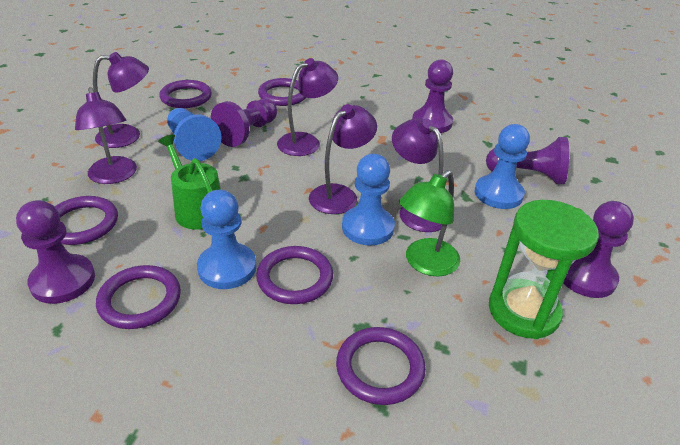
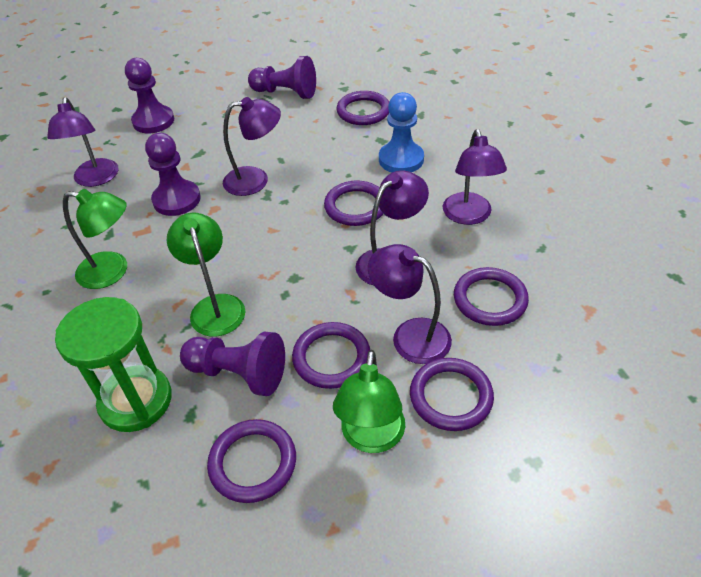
blue pawn: 4 -> 1
green lamp: 1 -> 3
green watering can: 1 -> 0
purple pawn: 5 -> 4

